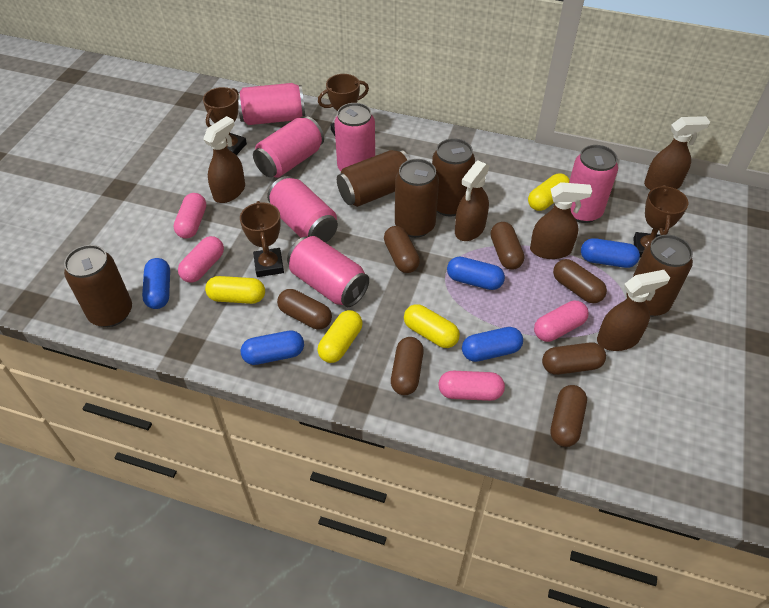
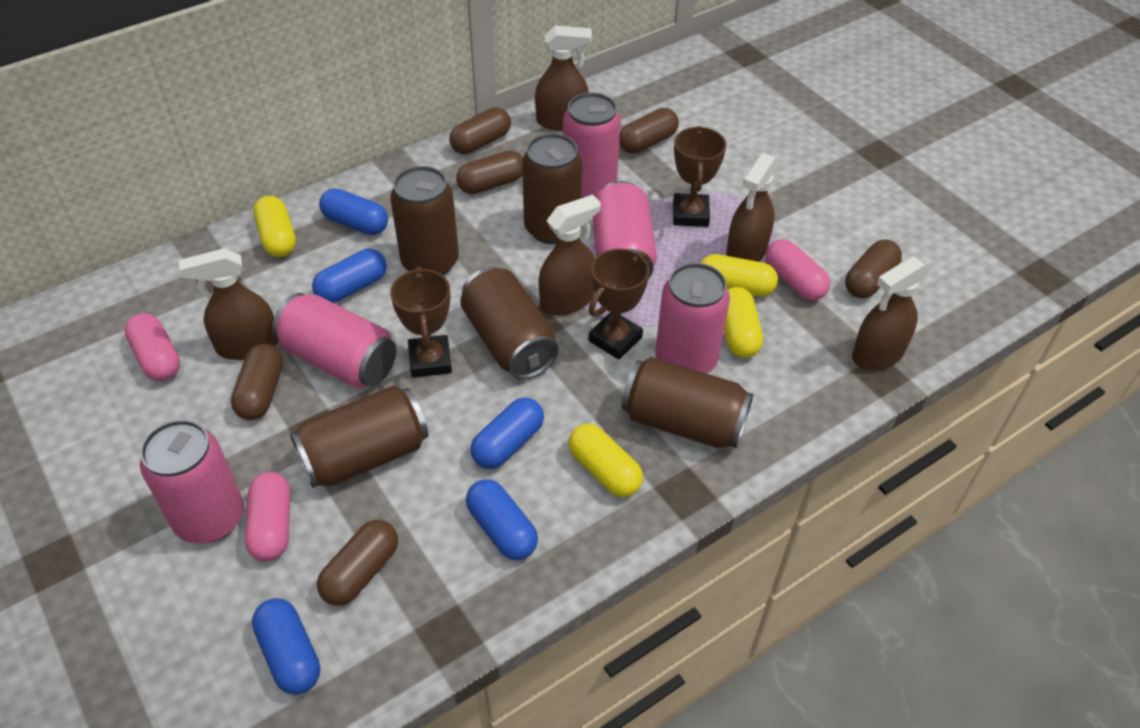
brown capsule: 7 -> 6
brown trophy: 4 -> 3
pink can: 6 -> 5
pink capsule: 4 -> 3

